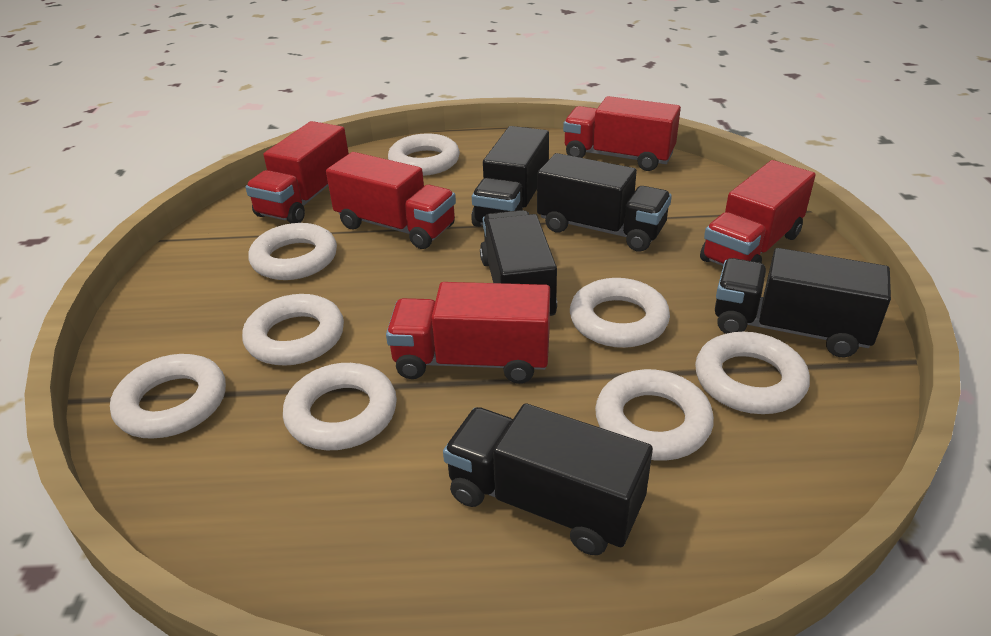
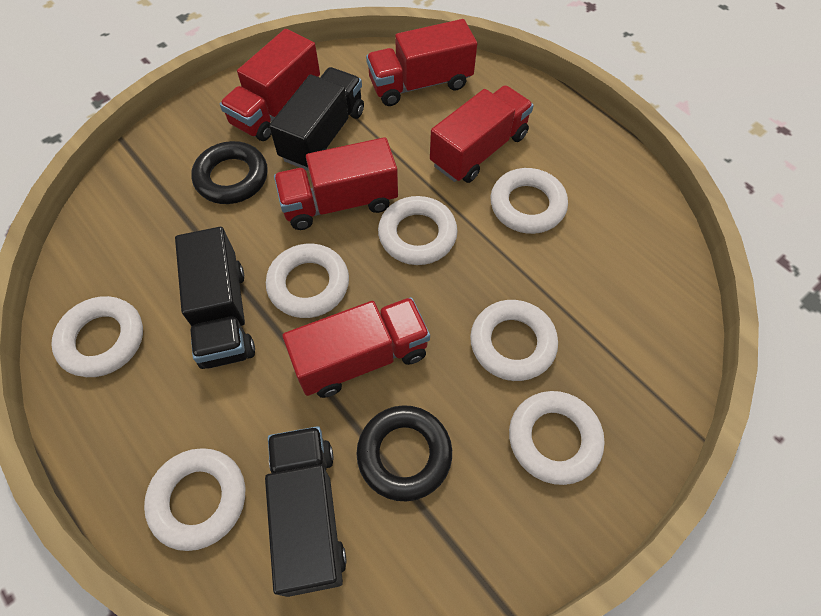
black ring: 0 -> 2
black truck: 5 -> 3
white ring: 8 -> 7

